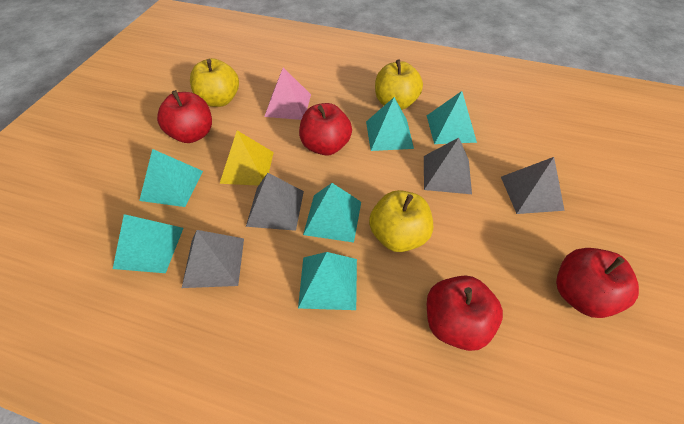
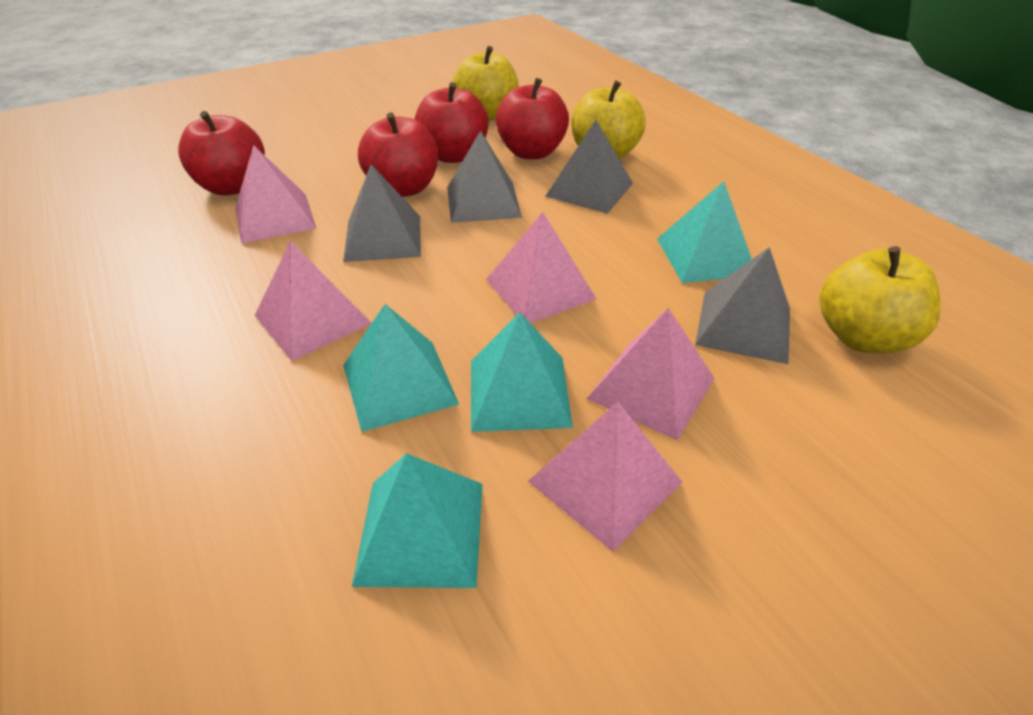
pink pyramid: 1 -> 5
turquoise pyramid: 6 -> 4
yellow pyramid: 1 -> 0

